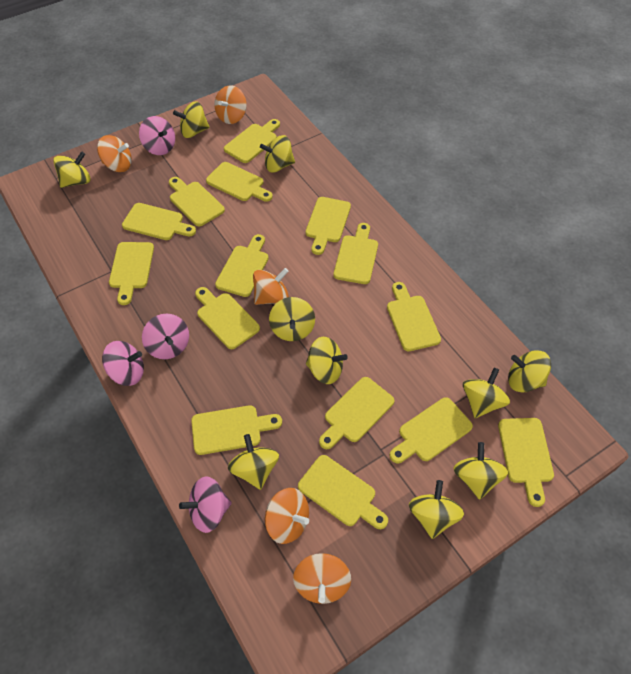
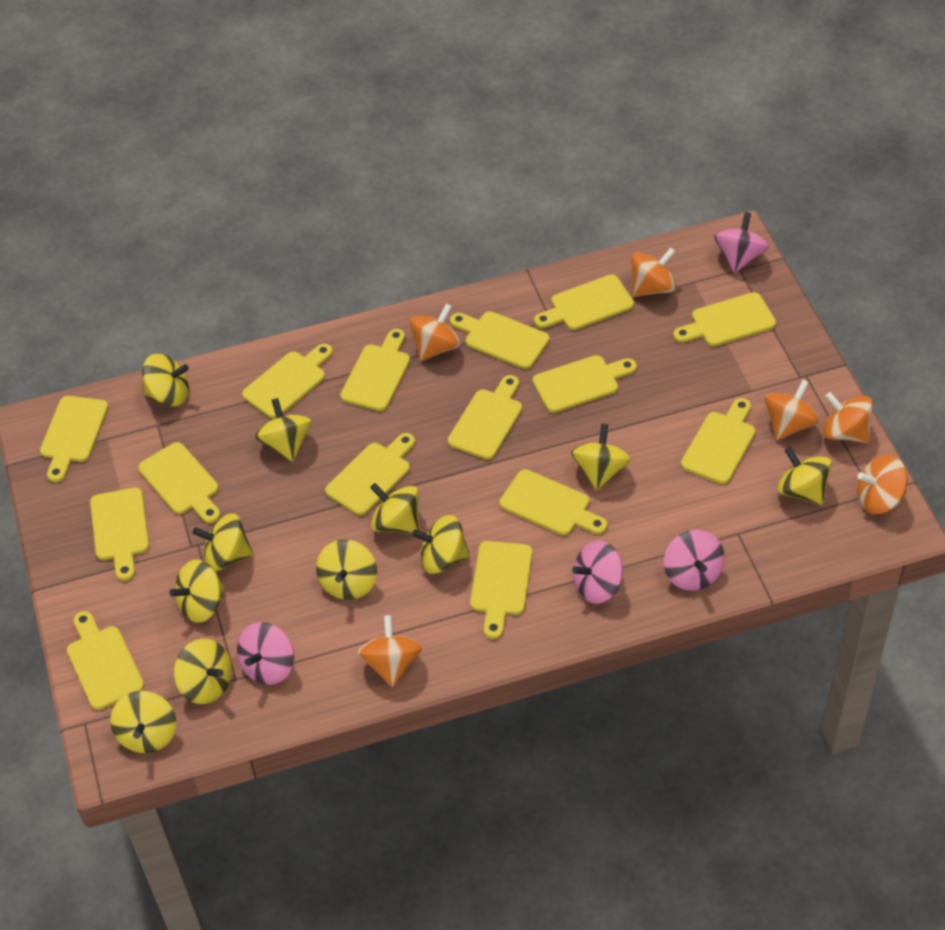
orange spinning top: 5 -> 6
yellow spinning top: 10 -> 11

